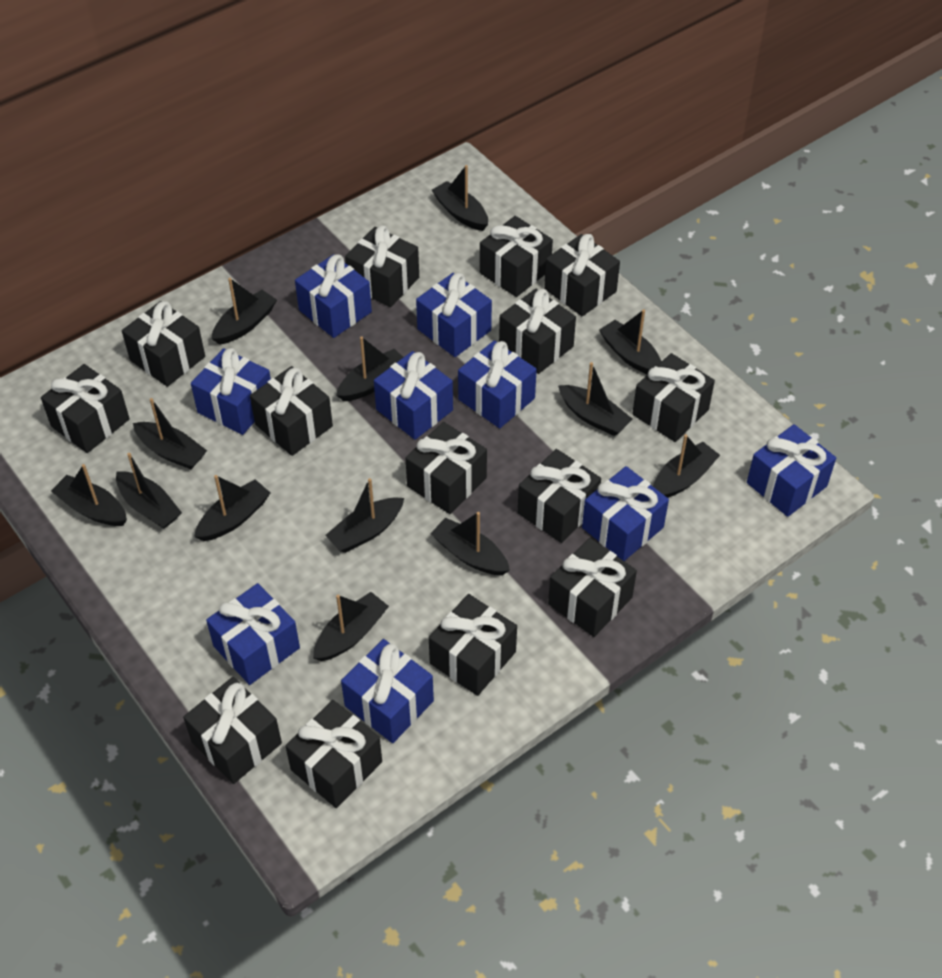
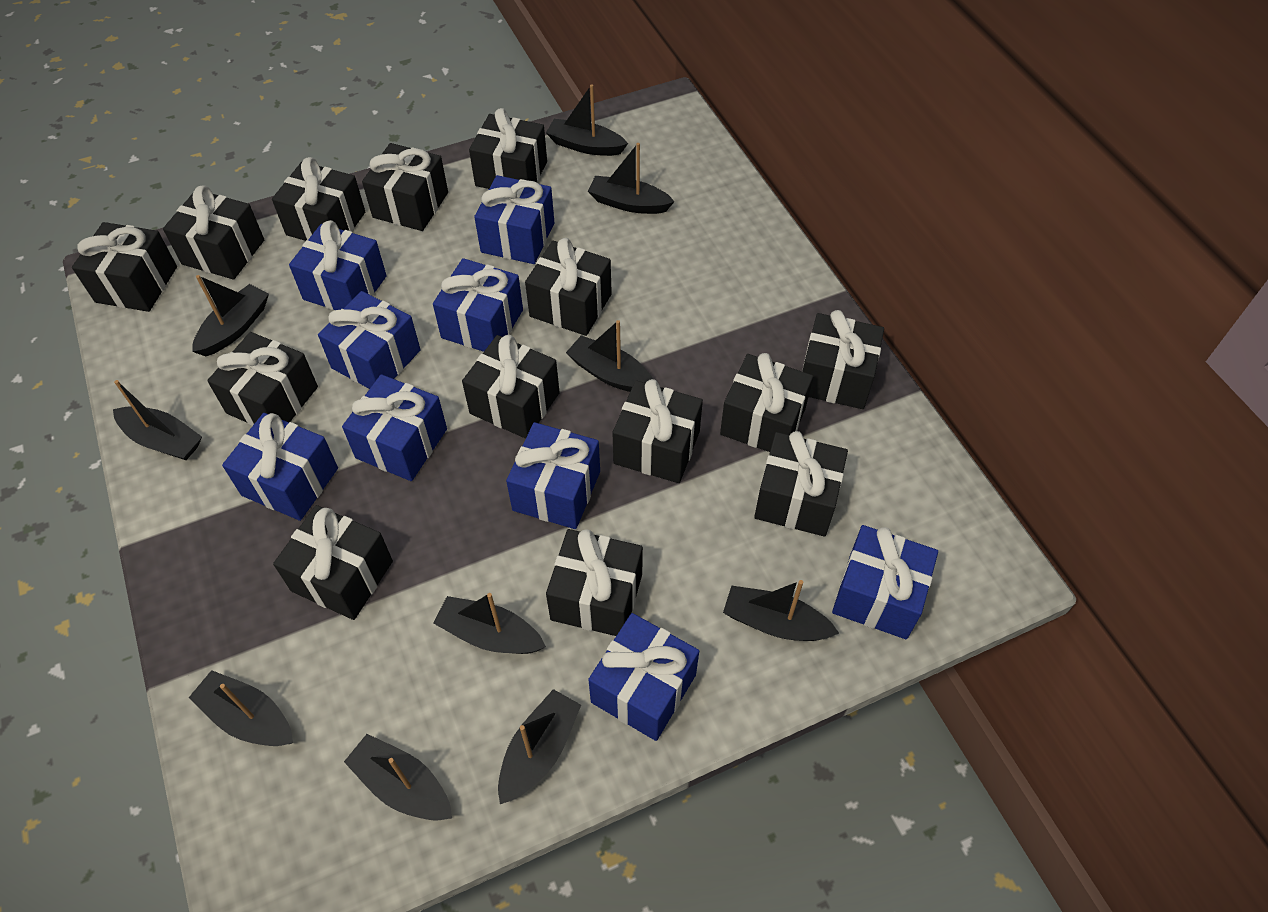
black boat: 13 -> 10

